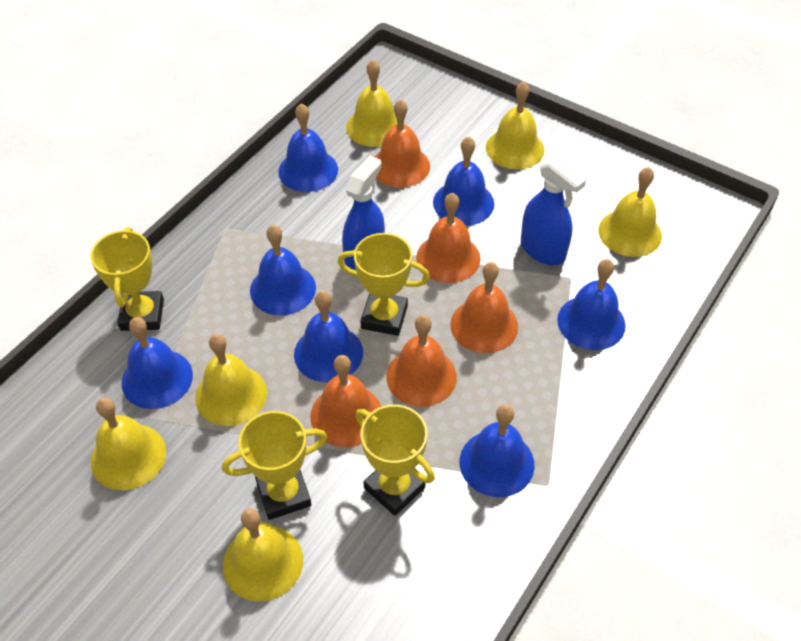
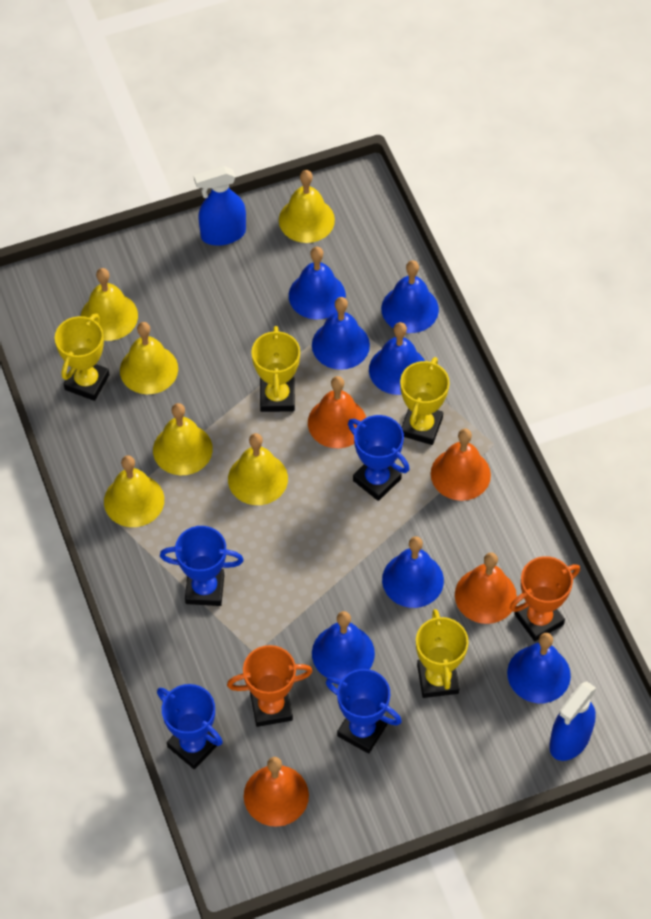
blue trophy: 0 -> 4
orange bell: 5 -> 4
orange trophy: 0 -> 2

